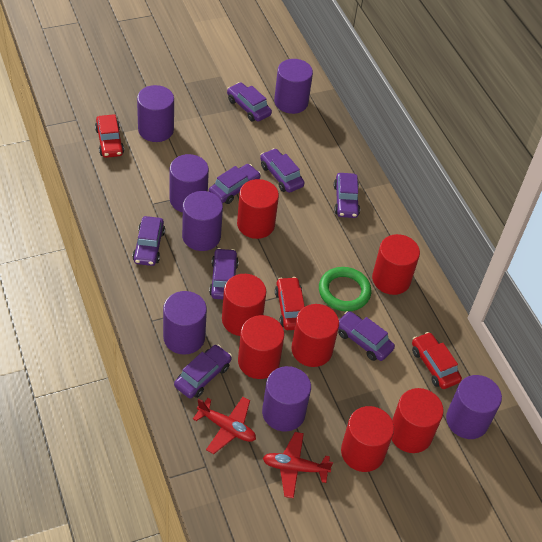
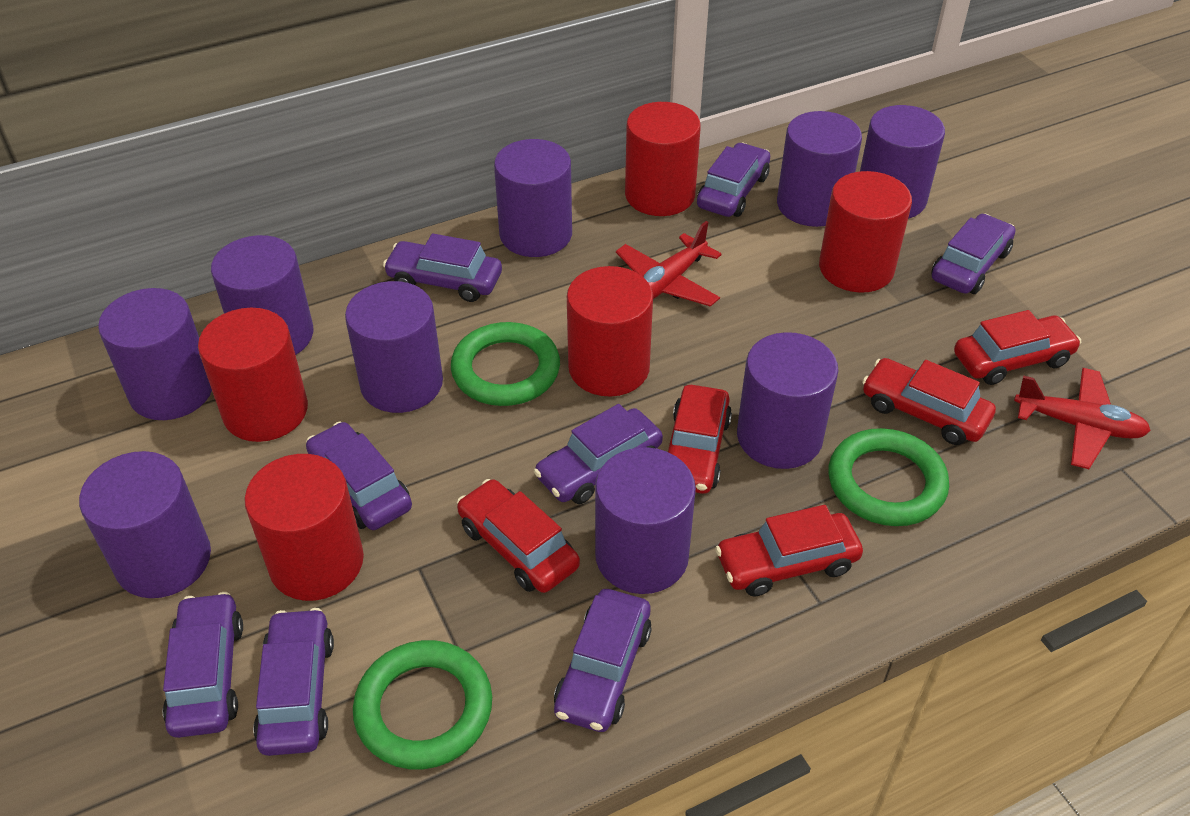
green ring: 1 -> 3
purple cylinder: 7 -> 9
red car: 3 -> 5
red cylinder: 7 -> 5

